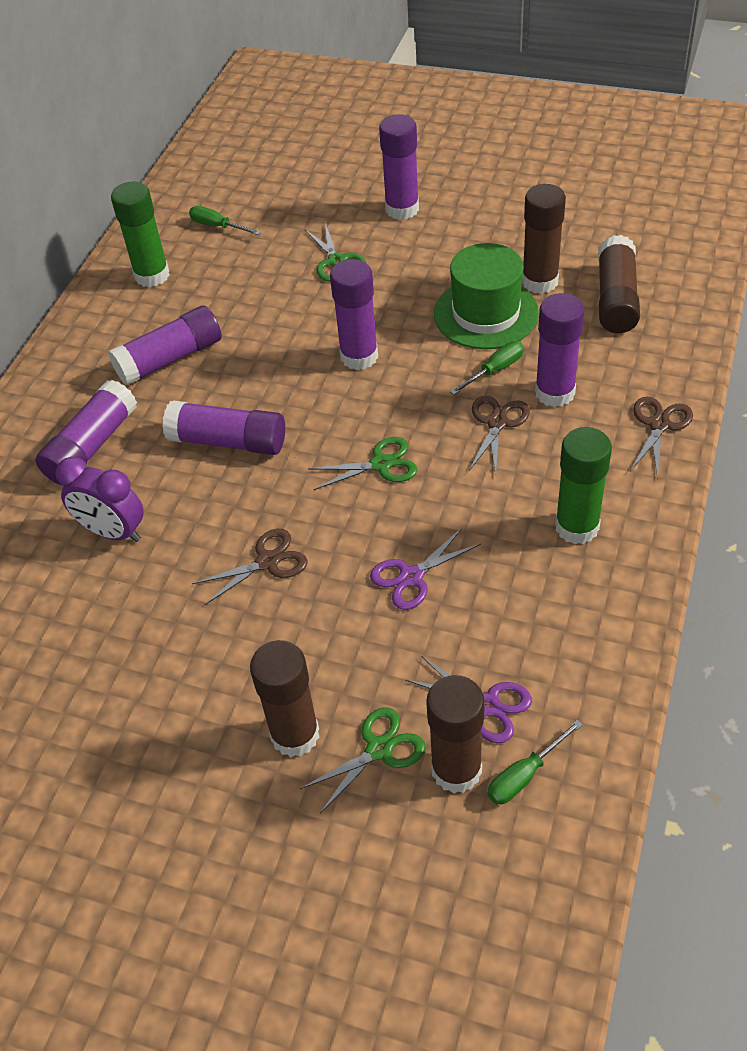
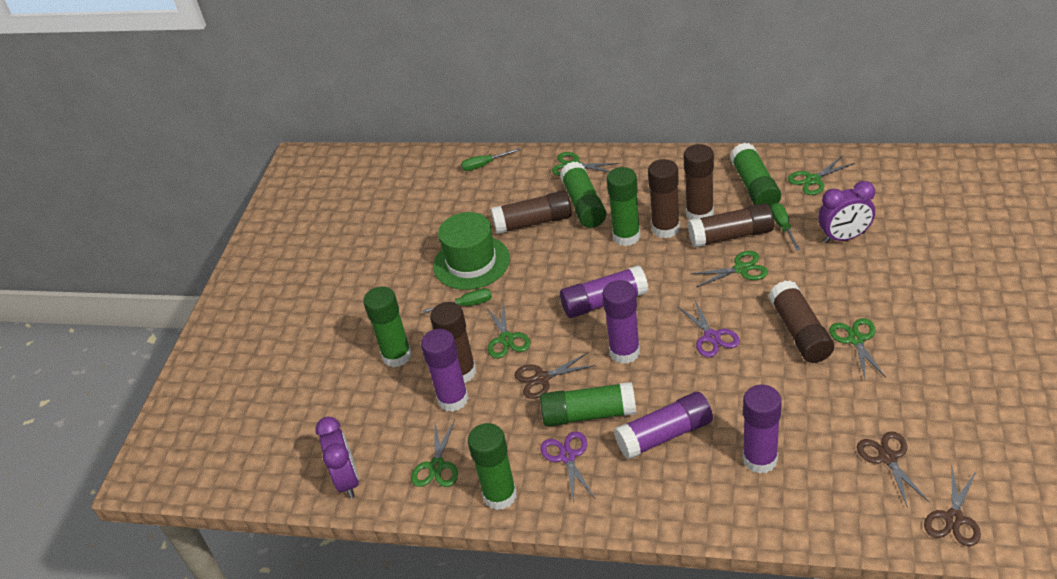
brown glue stick: 4 -> 6
green glue stick: 2 -> 6
green scissors: 3 -> 6
purple clock: 1 -> 2
purple glue stick: 6 -> 5

